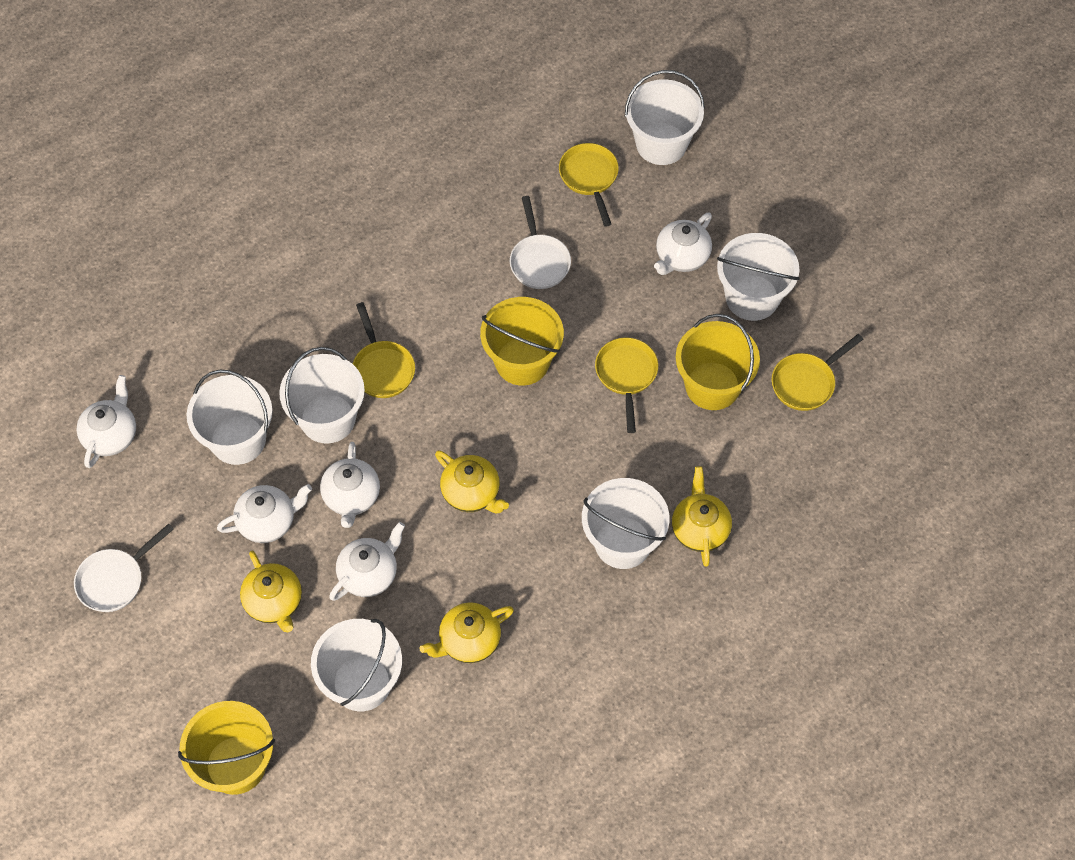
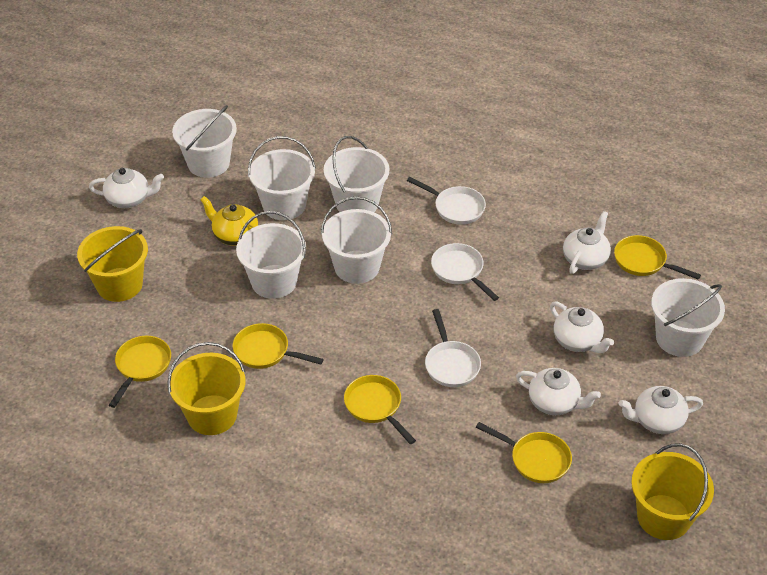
white pan: 2 -> 3
yellow pan: 4 -> 5
yellow teapot: 4 -> 1

